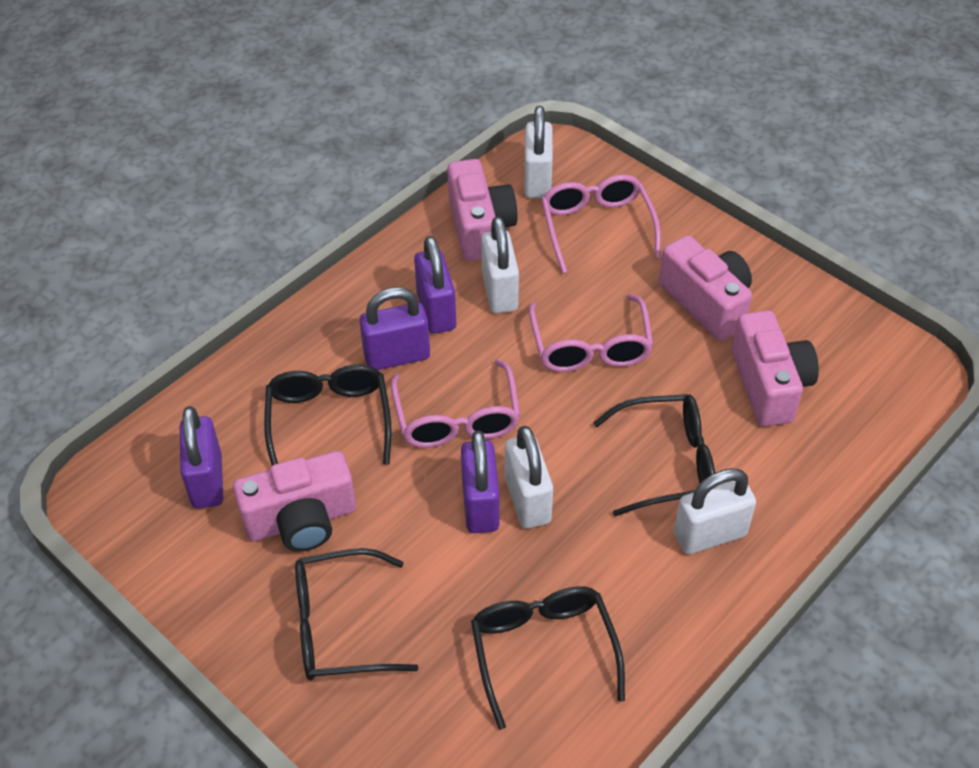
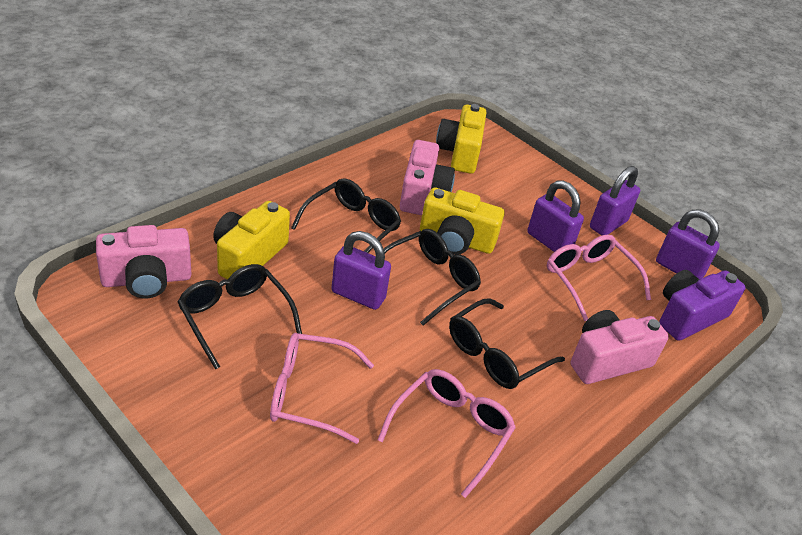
pink camera: 4 -> 3
purple camera: 0 -> 1
white padlock: 4 -> 0
yellow camera: 0 -> 3

